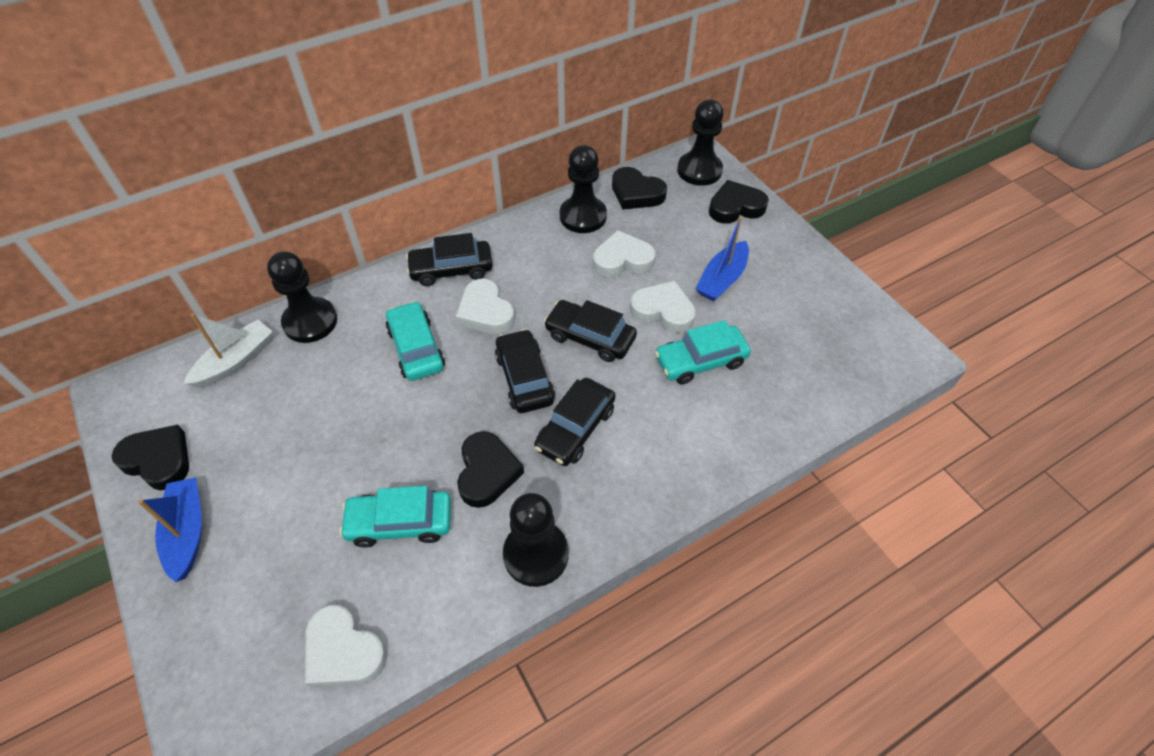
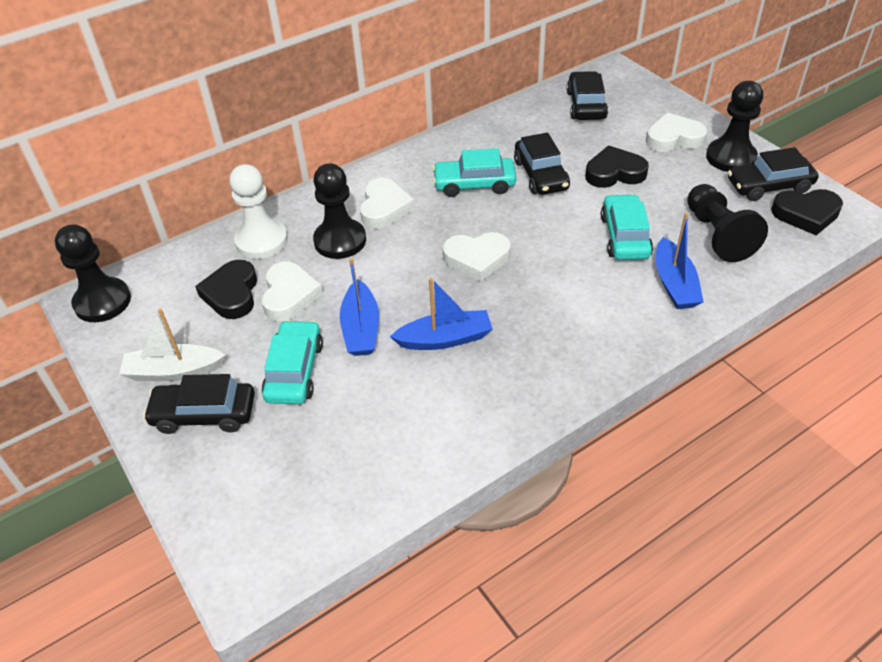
black heart: 4 -> 3
blue boat: 2 -> 3
white pawn: 0 -> 1

